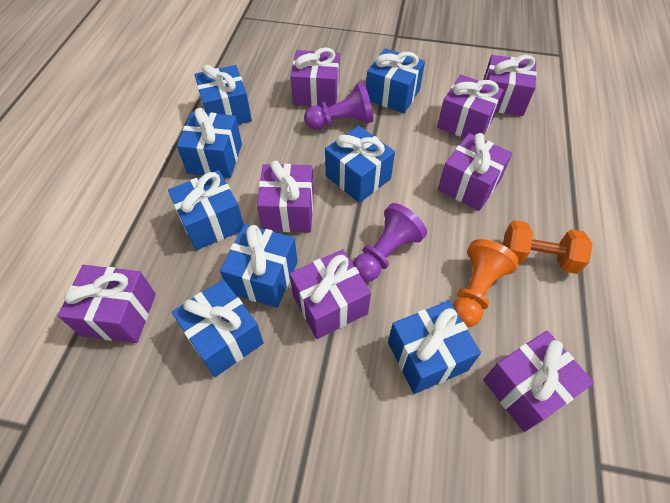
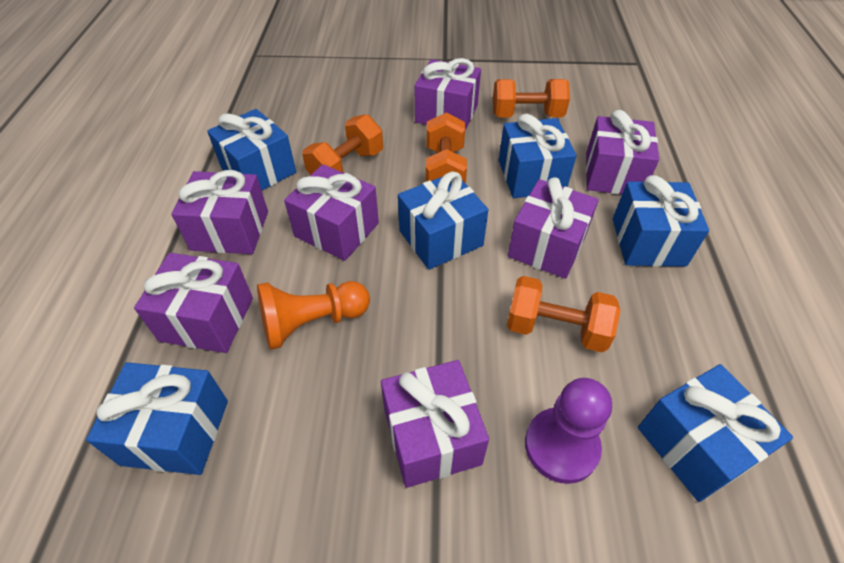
blue gift: 8 -> 6
orange dumbbell: 1 -> 4
purple gift: 8 -> 7
purple pawn: 2 -> 1

